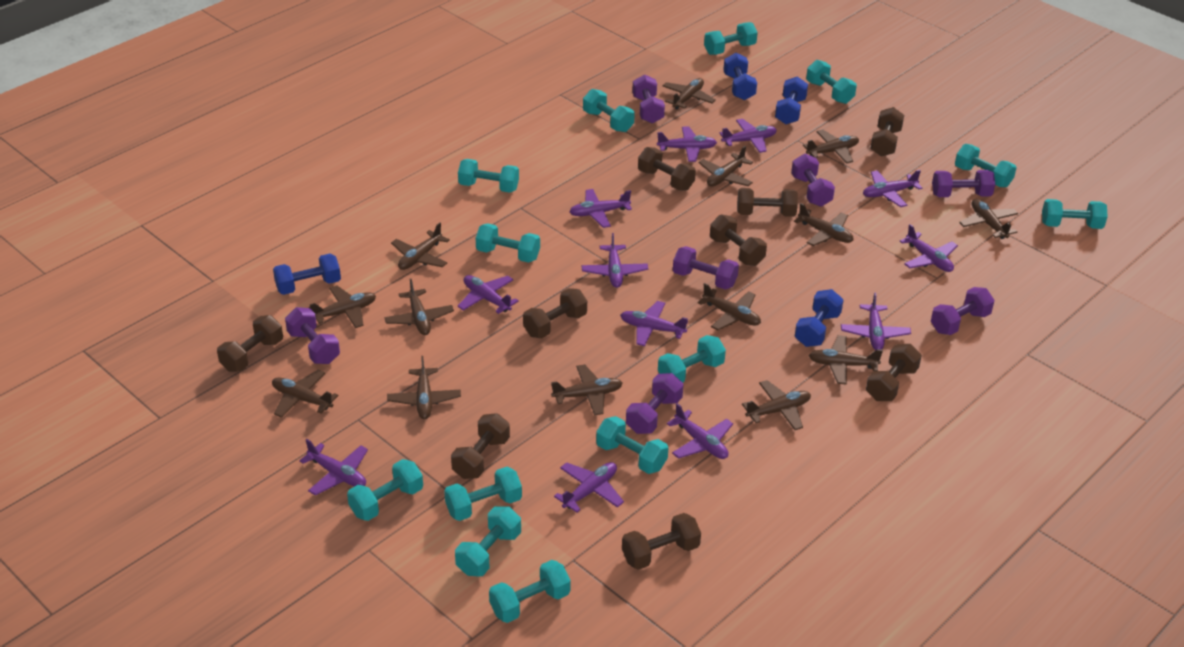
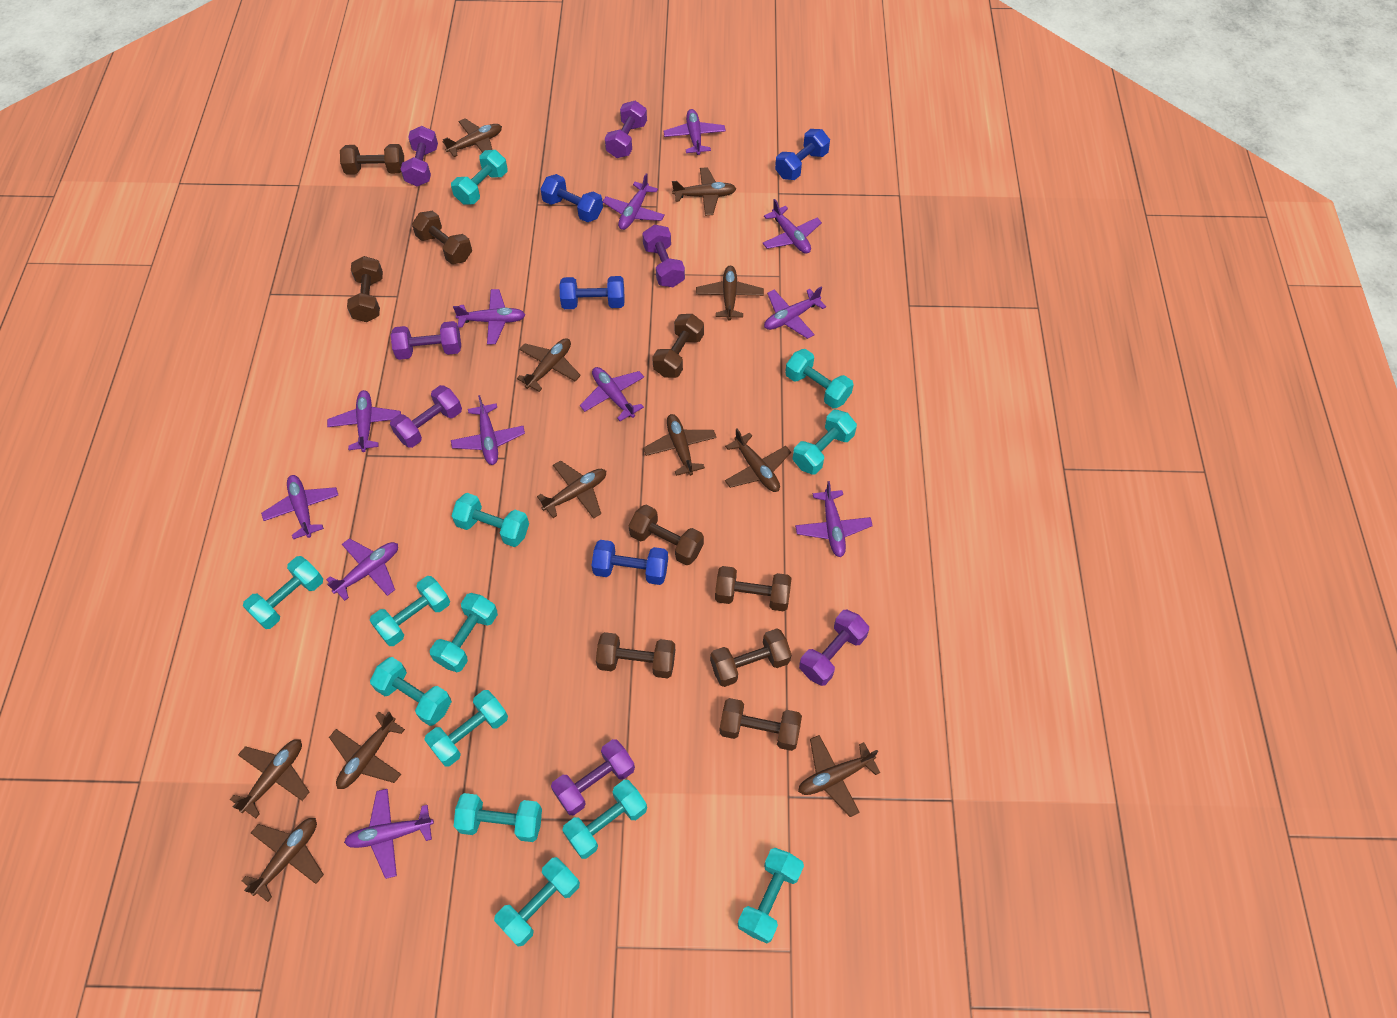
brown plane: 14 -> 11

